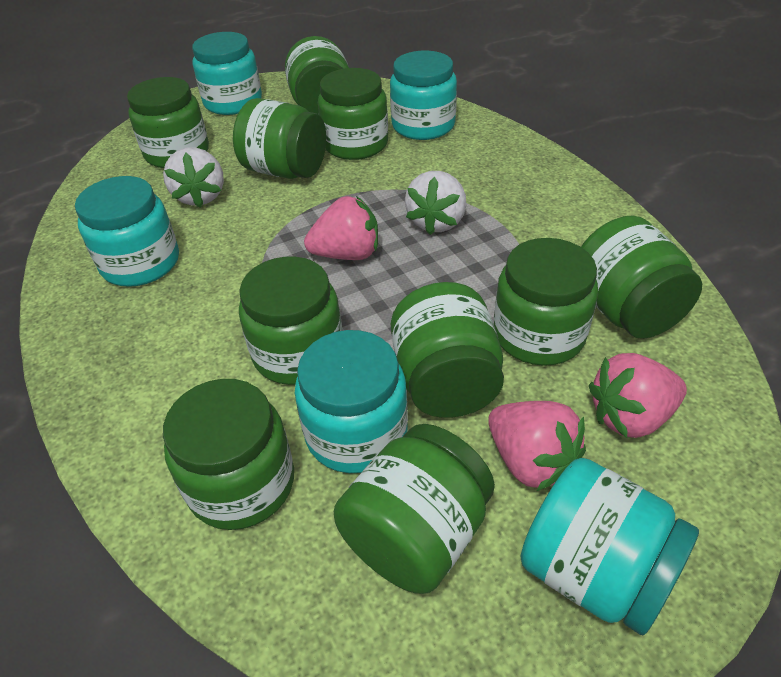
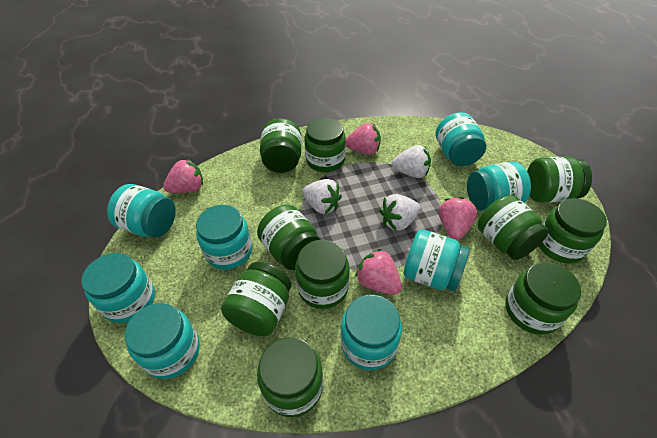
pink strawberry: 3 -> 4
turquoise jar: 5 -> 8
white strawberry: 2 -> 3

